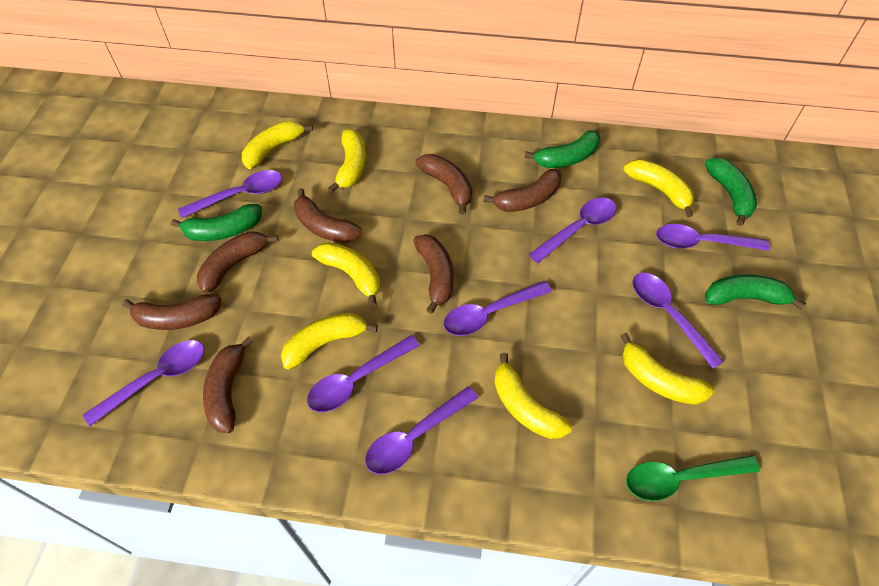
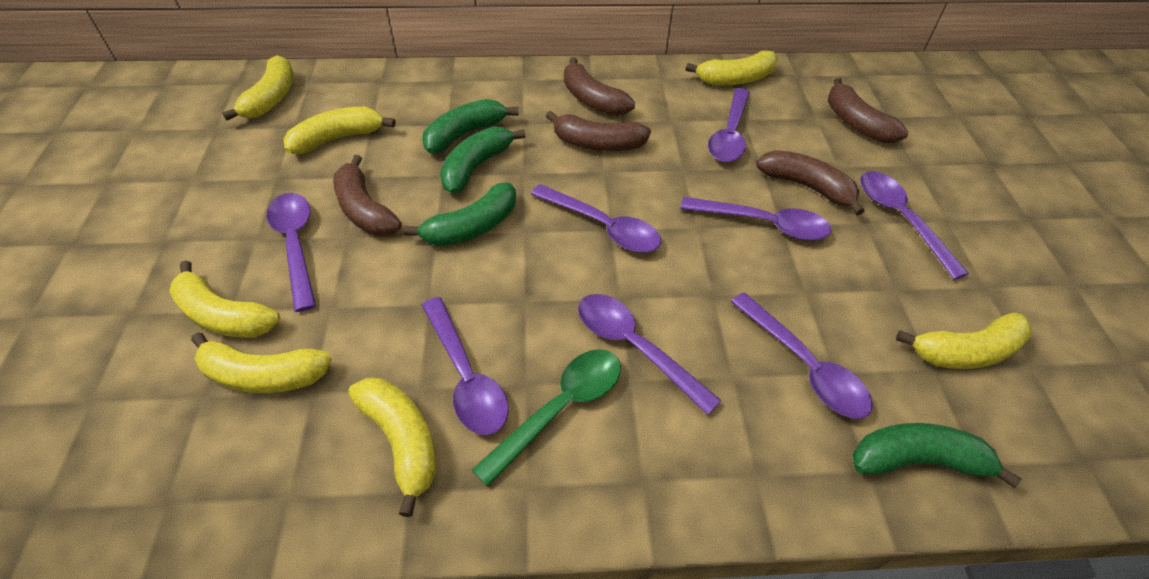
brown banana: 7 -> 5

